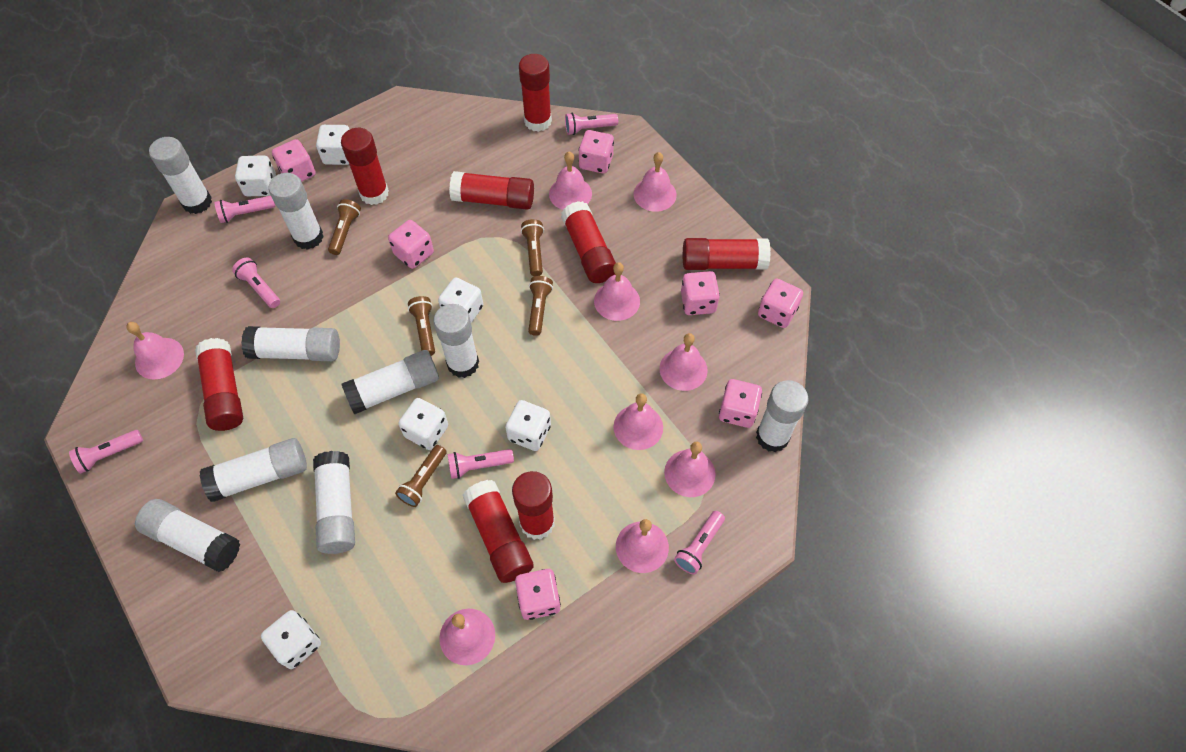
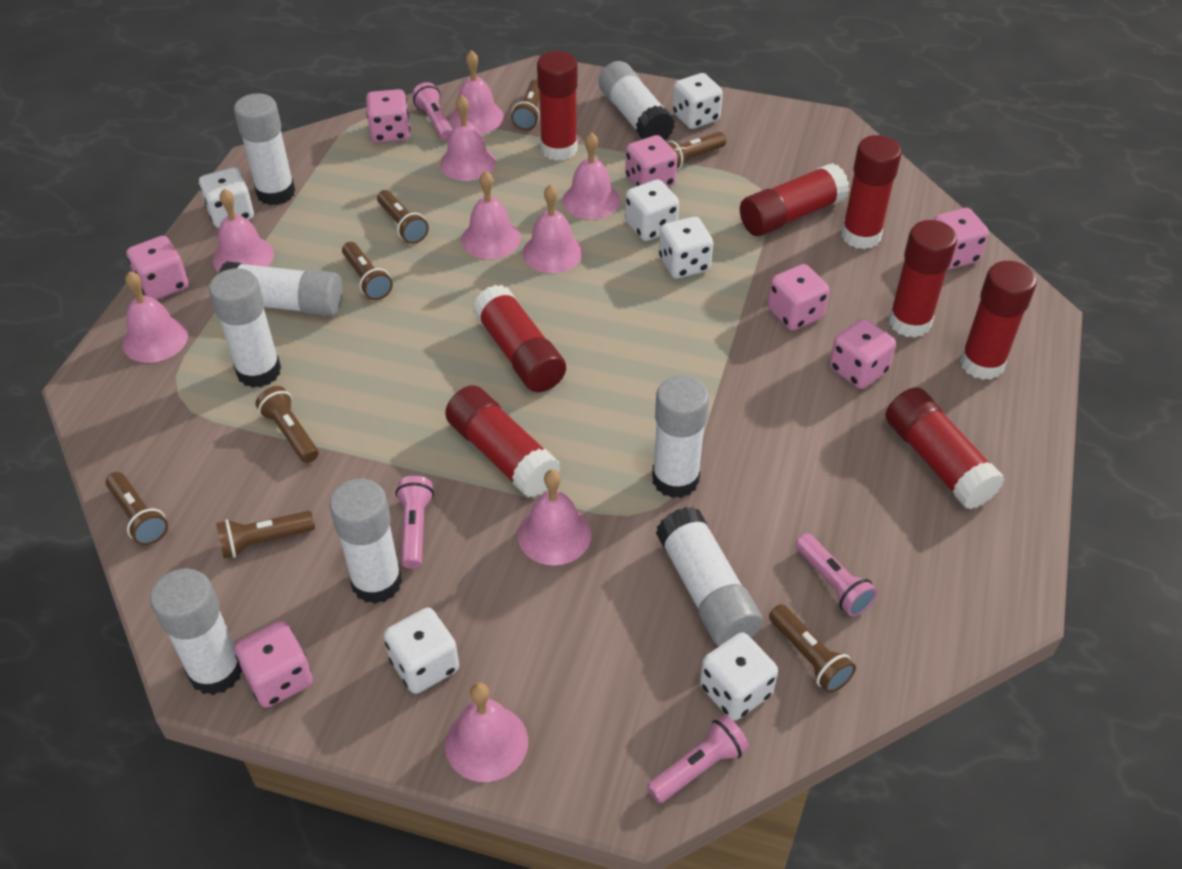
brown flashlight: 5 -> 8
pink flashlight: 6 -> 4
white glue stick: 9 -> 8

